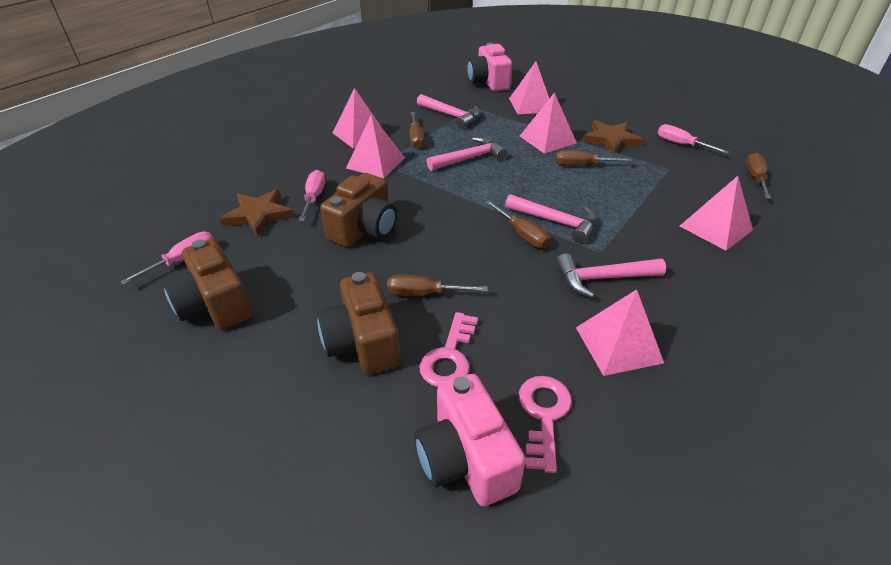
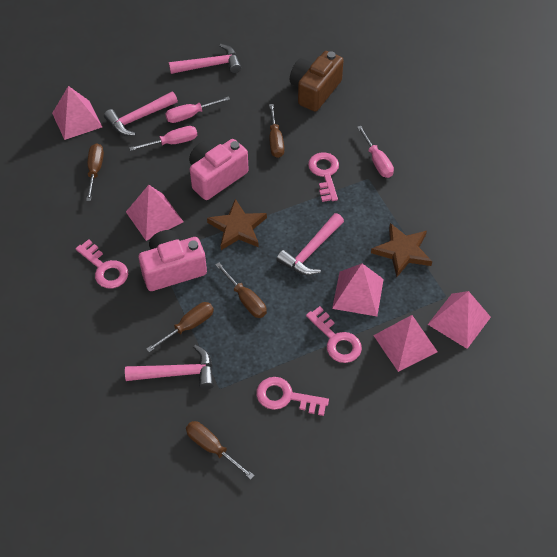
brown camera: 3 -> 1
pink key: 2 -> 4
pink pyramid: 6 -> 5

